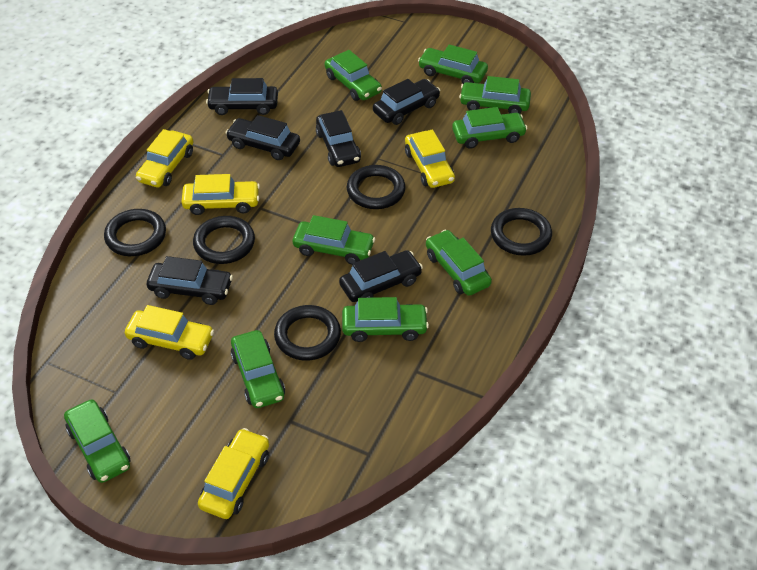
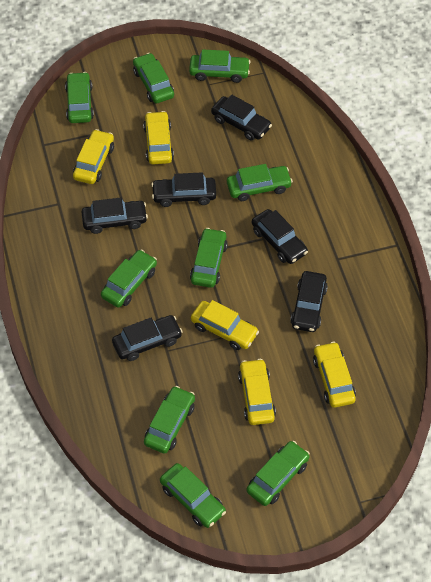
black ring: 5 -> 0

